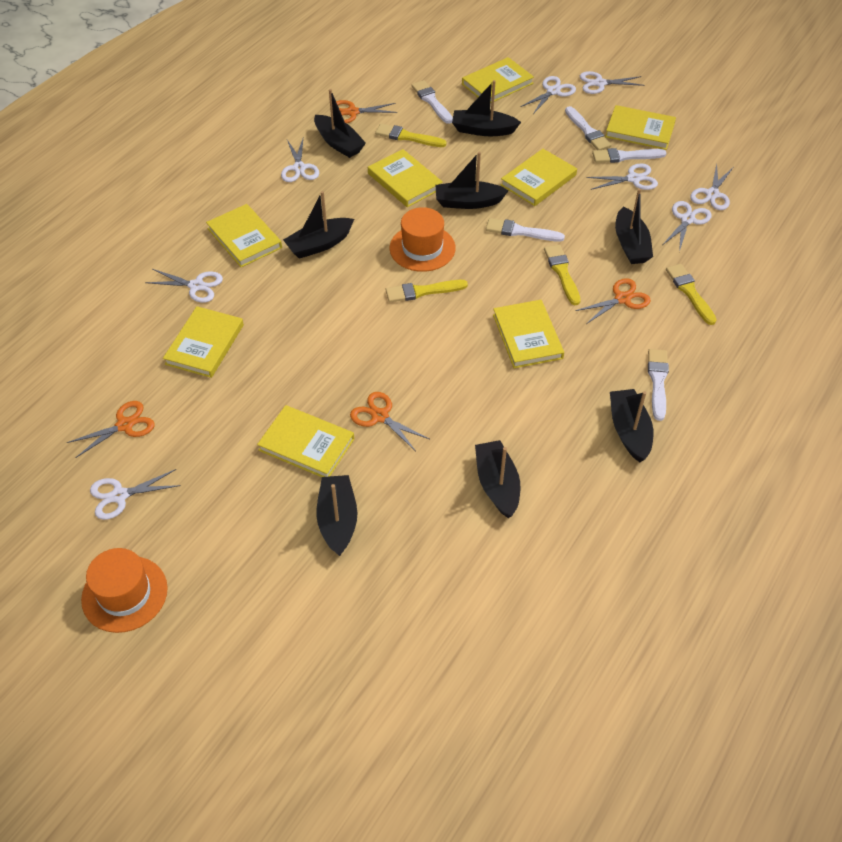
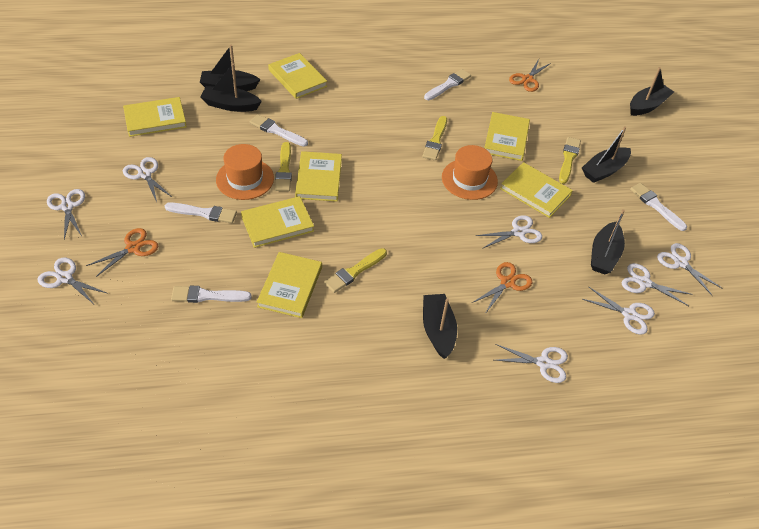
black boat: 8 -> 6
orange scissors: 4 -> 3
yellow book: 8 -> 7

